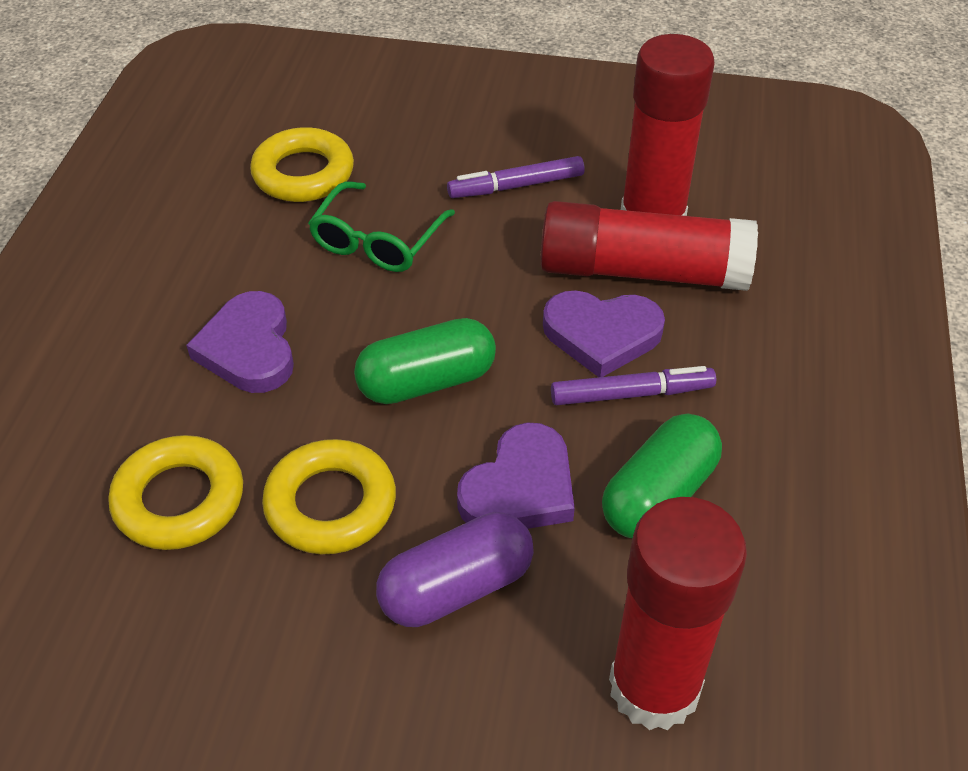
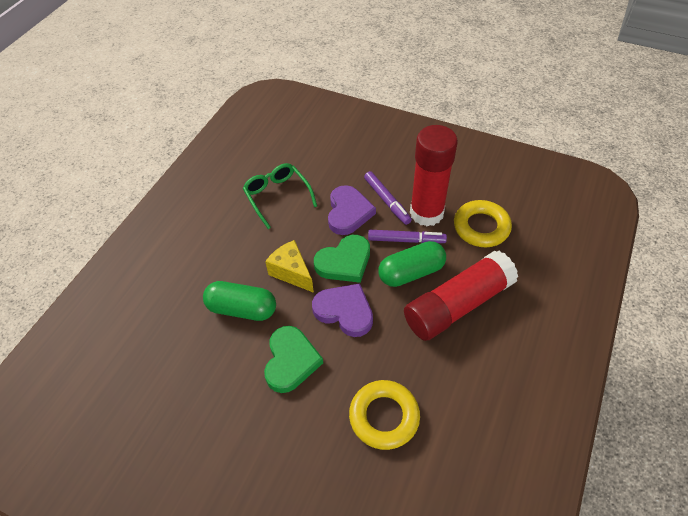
green heart: 0 -> 2
purple capsule: 1 -> 0
purple heart: 3 -> 2
red glue stick: 3 -> 2
yellow cheese: 0 -> 1
yellow ring: 3 -> 2

